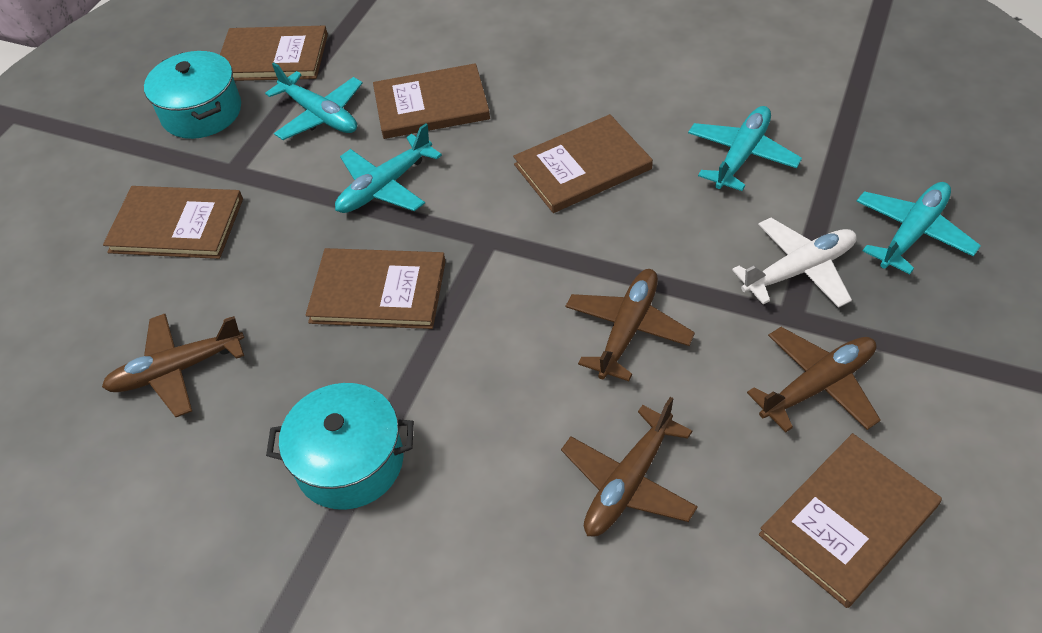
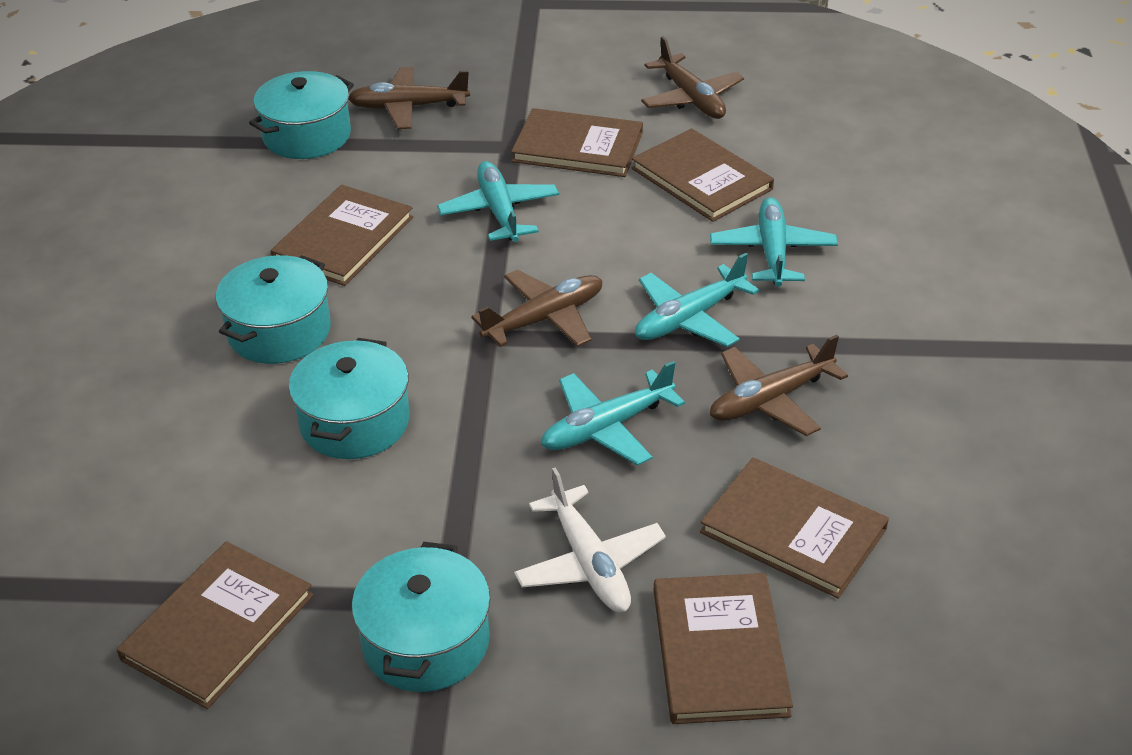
turquoise pot: 2 -> 4

